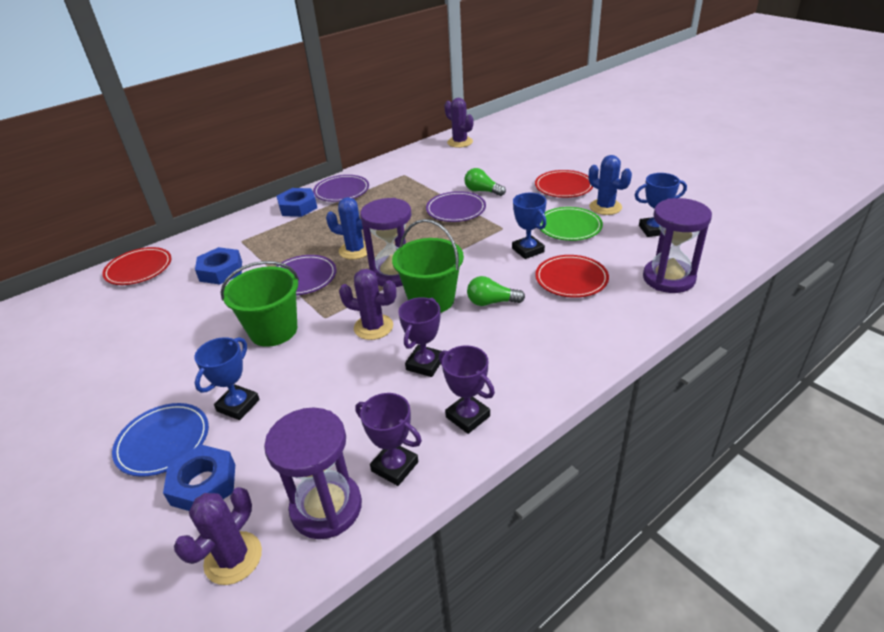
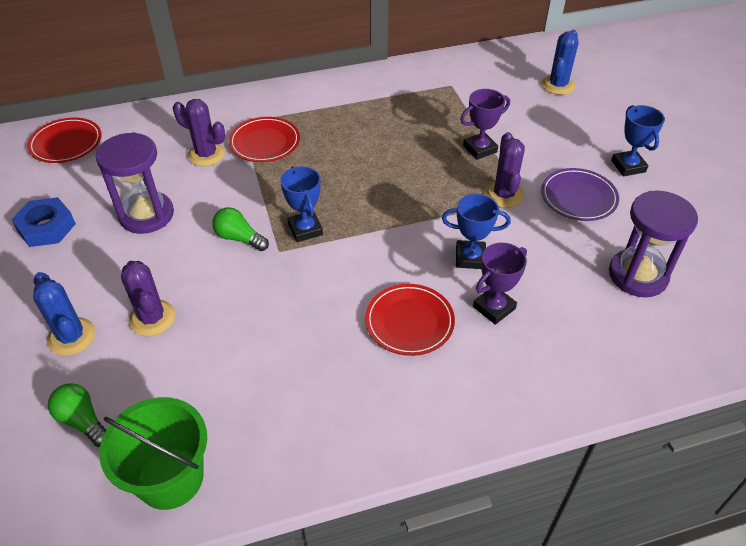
blue nut: 3 -> 1
blue plate: 1 -> 0
green bucket: 2 -> 1
green plate: 1 -> 0
purple hourglass: 3 -> 2
purple plate: 3 -> 1
purple trophy: 3 -> 2

